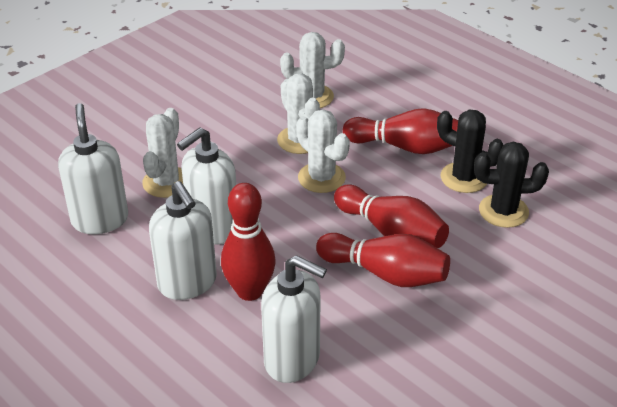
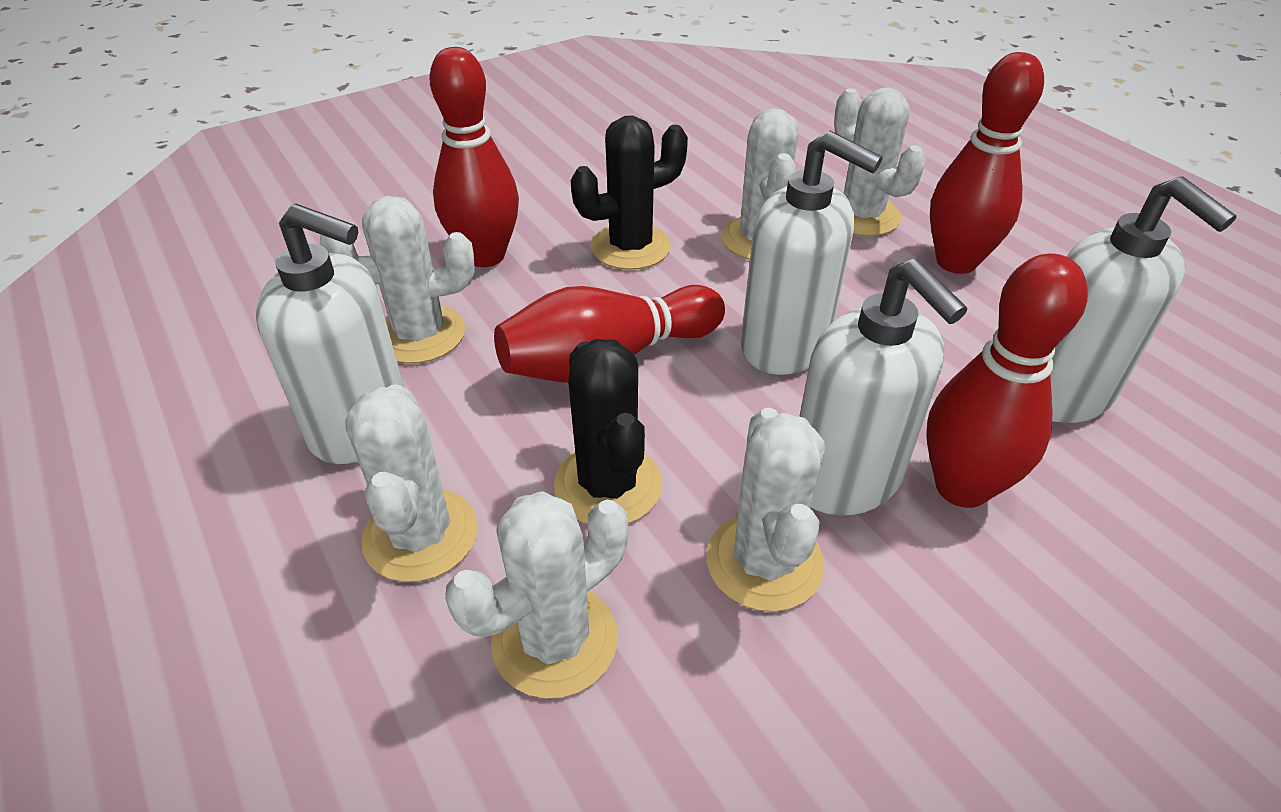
white cactus: 4 -> 6

